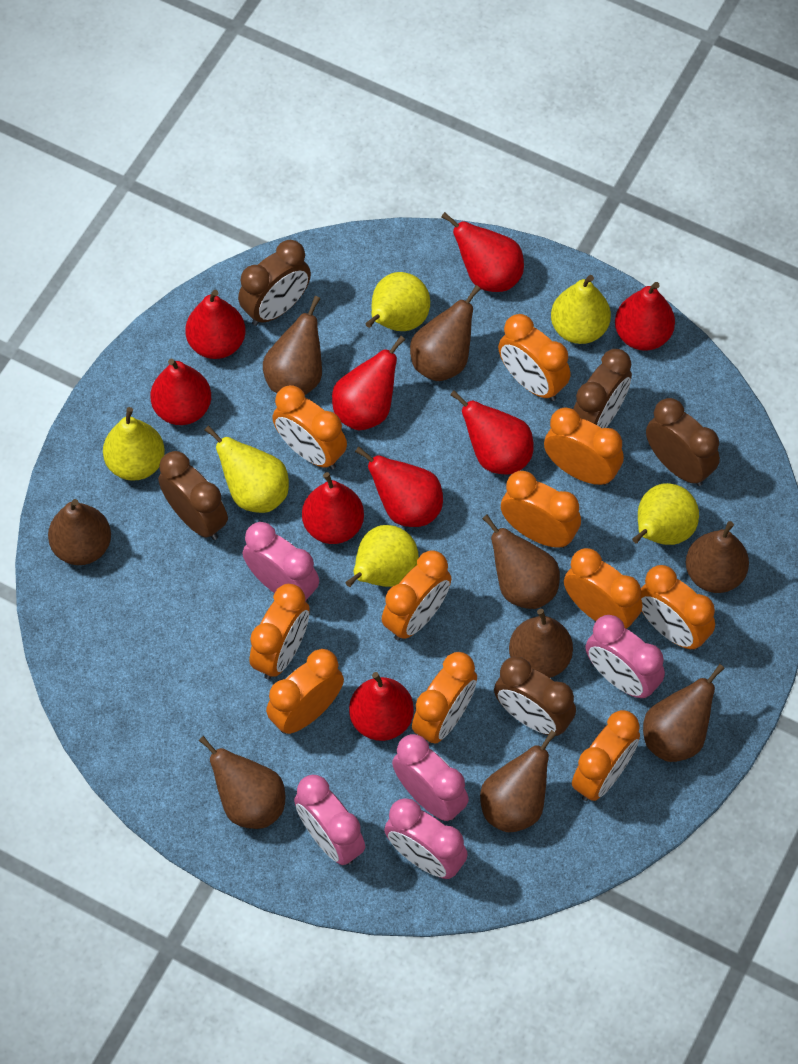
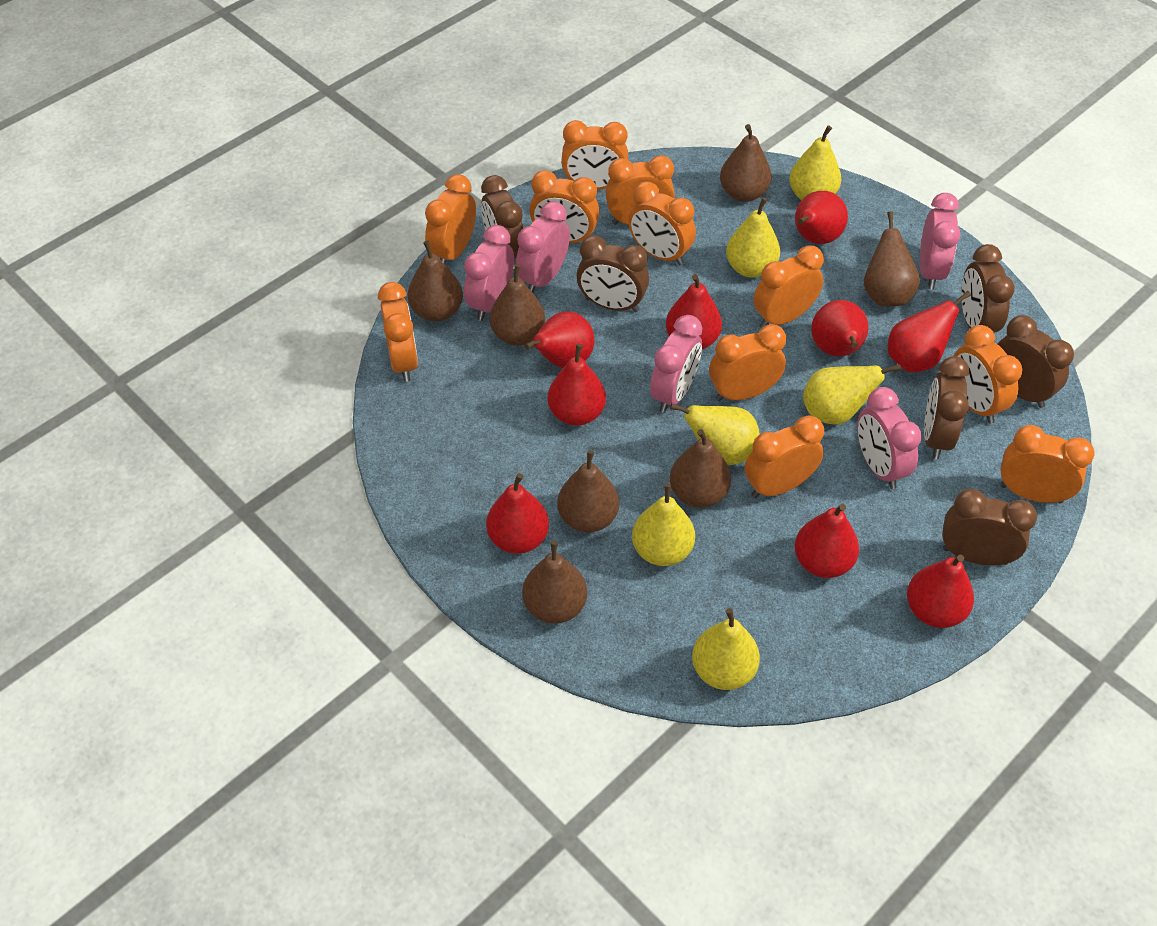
brown clock: 5 -> 6
brown pear: 9 -> 7

